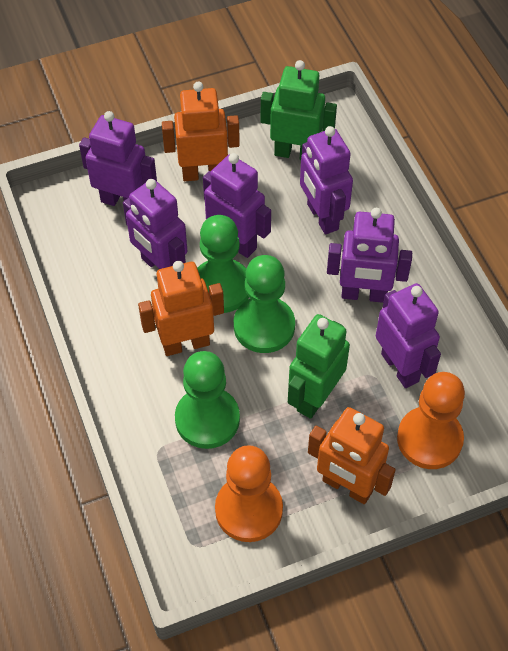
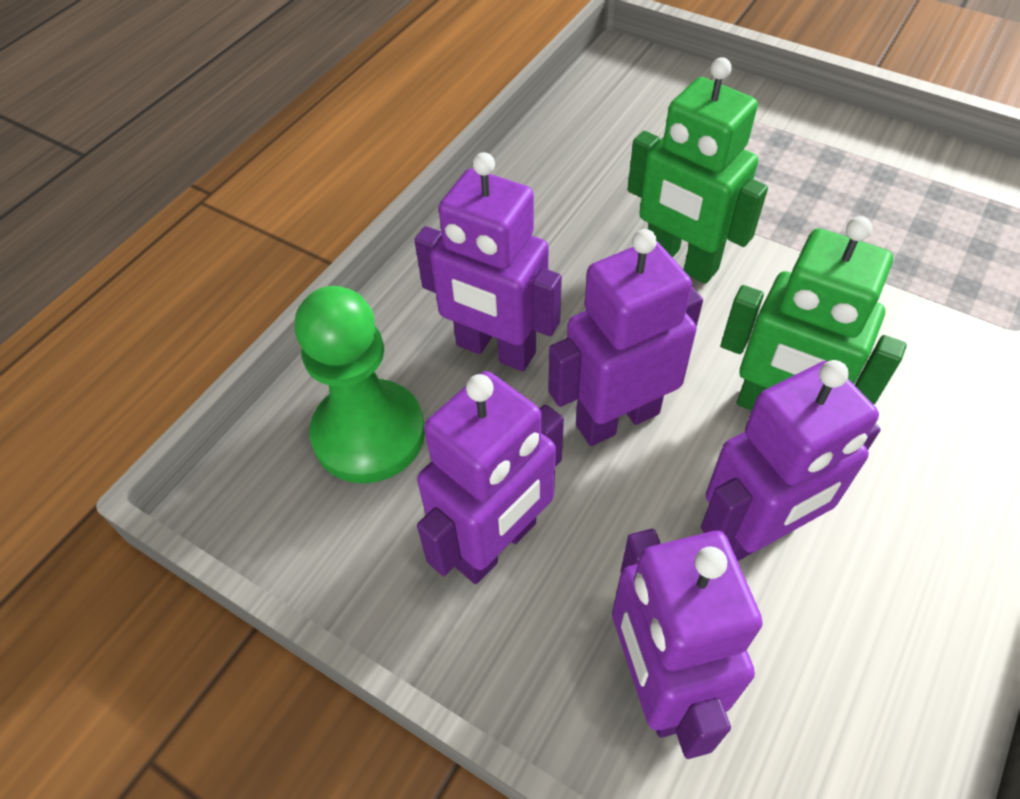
green pawn: 3 -> 1
orange pawn: 2 -> 0
orange robot: 3 -> 0
purple robot: 6 -> 5

